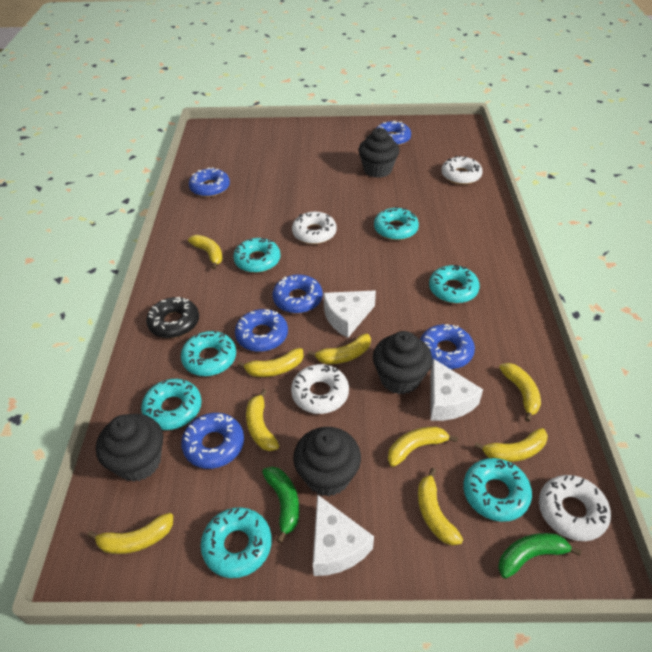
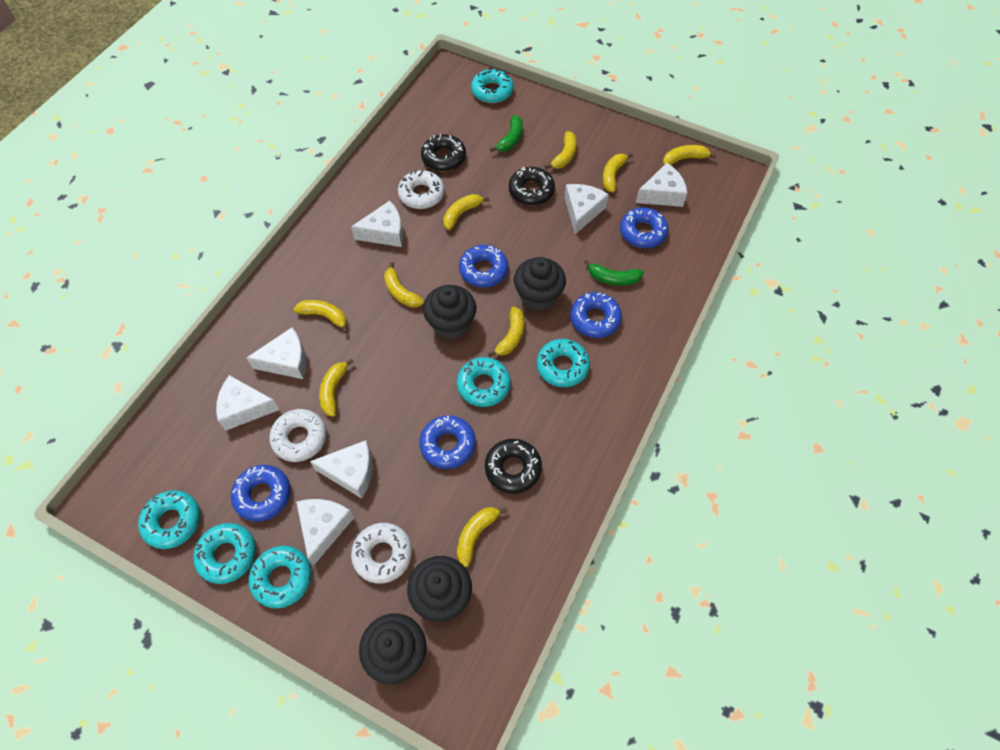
black donut: 1 -> 3
blue donut: 6 -> 5
turquoise donut: 7 -> 6
white cheese: 3 -> 7
white donut: 4 -> 3

